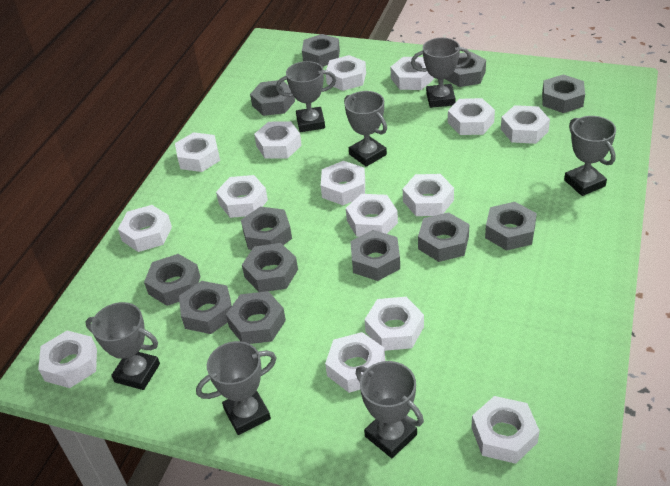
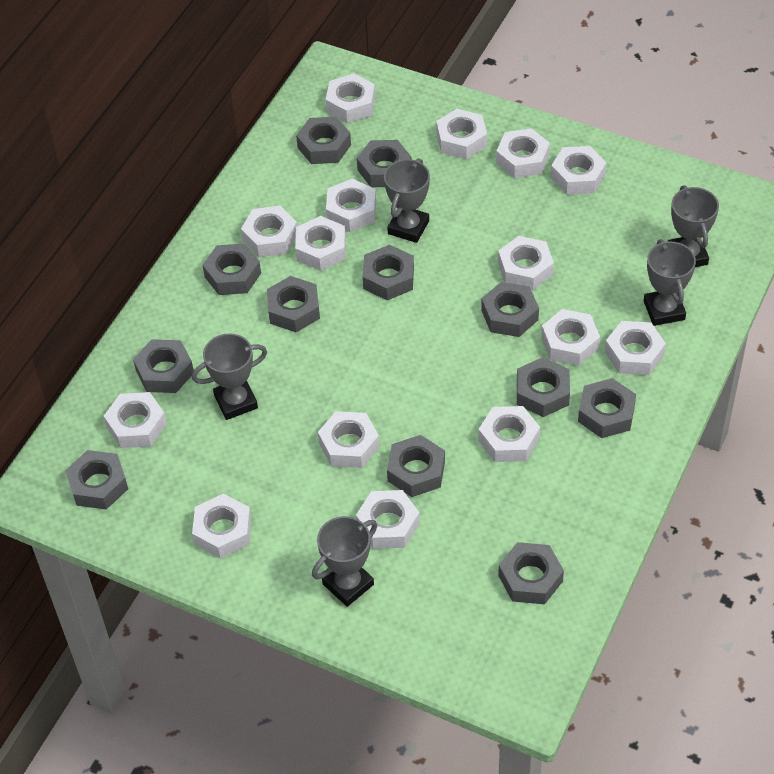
grey trophy: 7 -> 5

